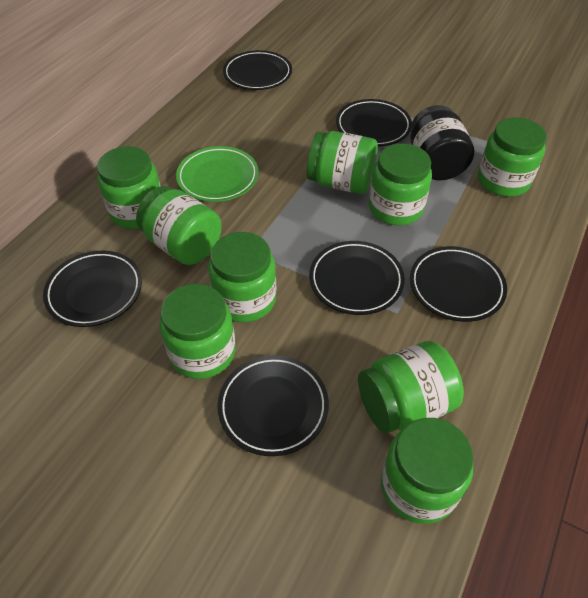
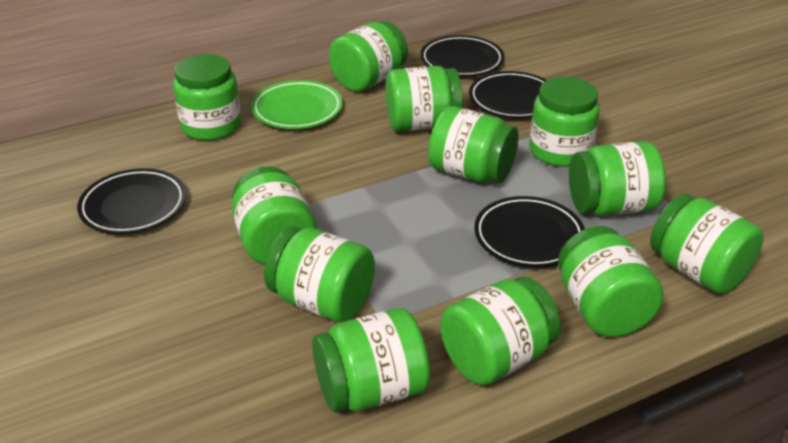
black jar: 1 -> 0
black plate: 6 -> 4
green jar: 9 -> 12

